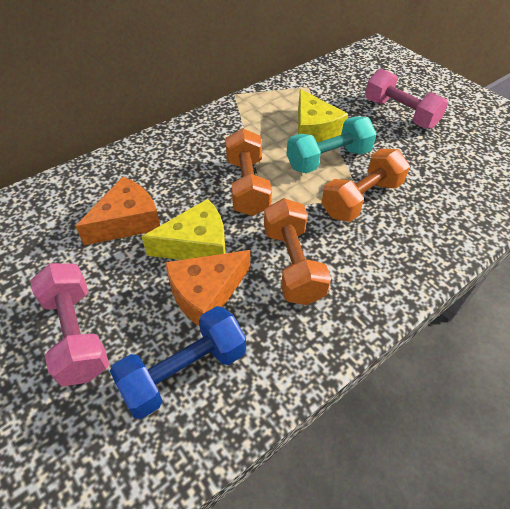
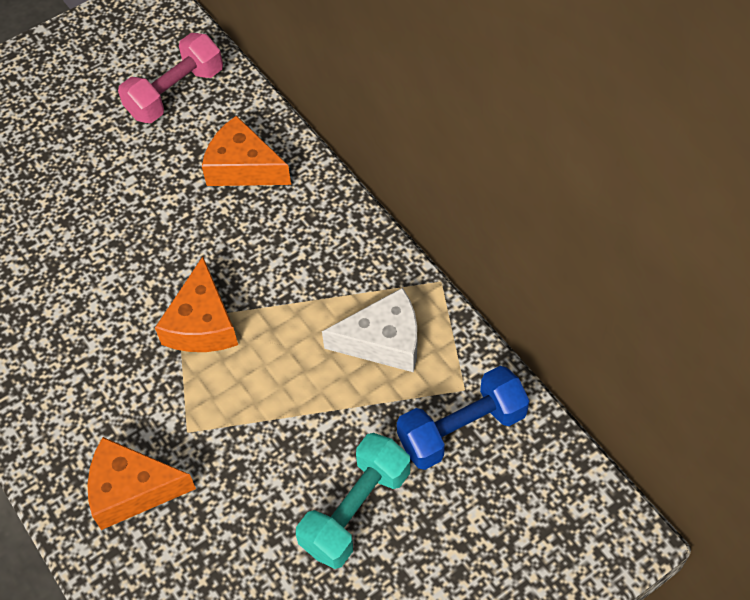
orange cheese: 2 -> 3
orange dumbbell: 3 -> 0
pink dumbbell: 2 -> 1
white cheese: 0 -> 1
yellow cheese: 2 -> 0

